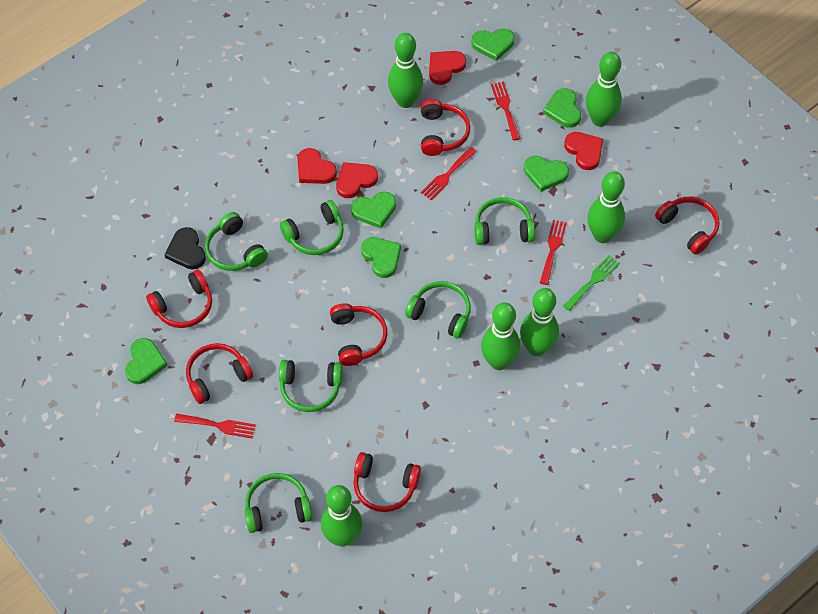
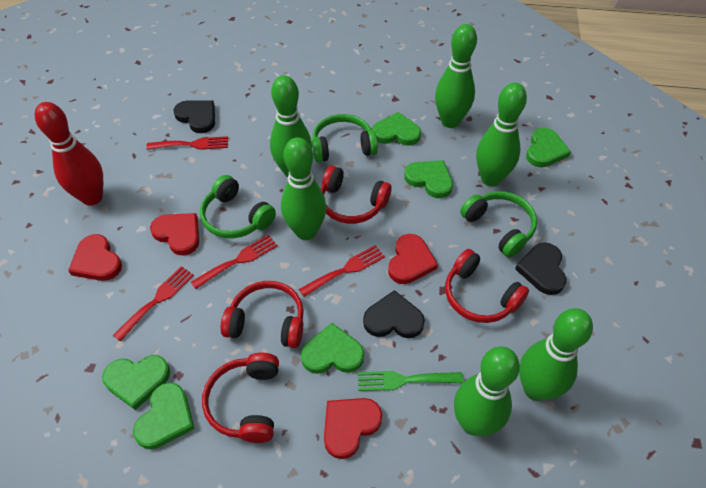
black heart: 1 -> 3
green headphones: 6 -> 3
red bowling pin: 0 -> 1
red headphones: 6 -> 4

